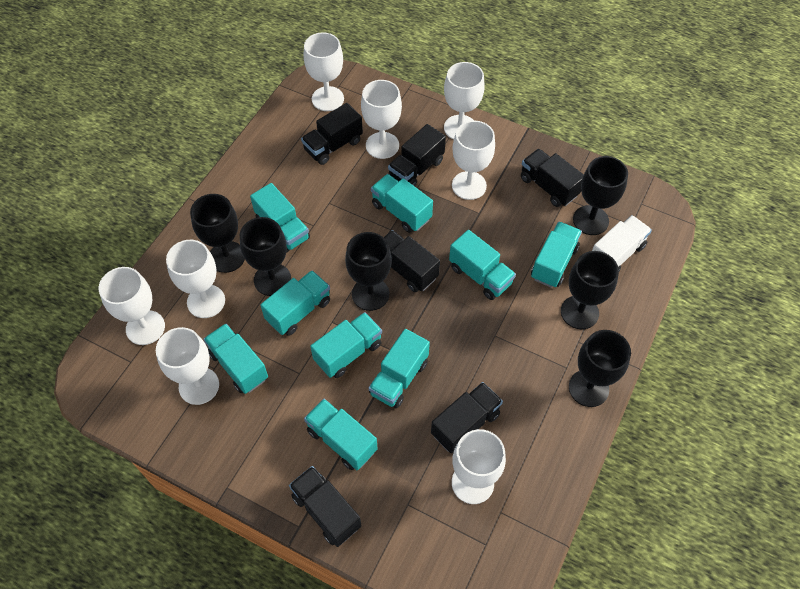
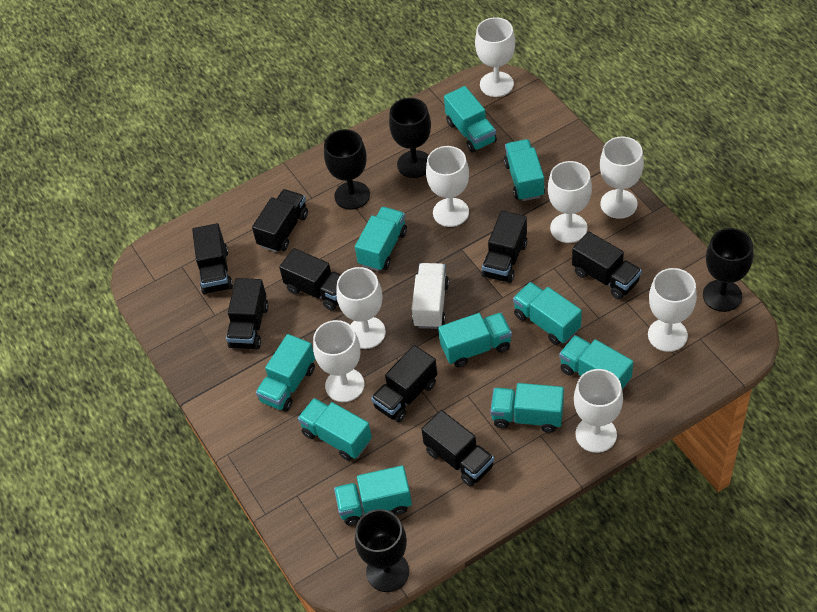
black goblet: 6 -> 4
black truck: 6 -> 8
turquoise truck: 9 -> 10

